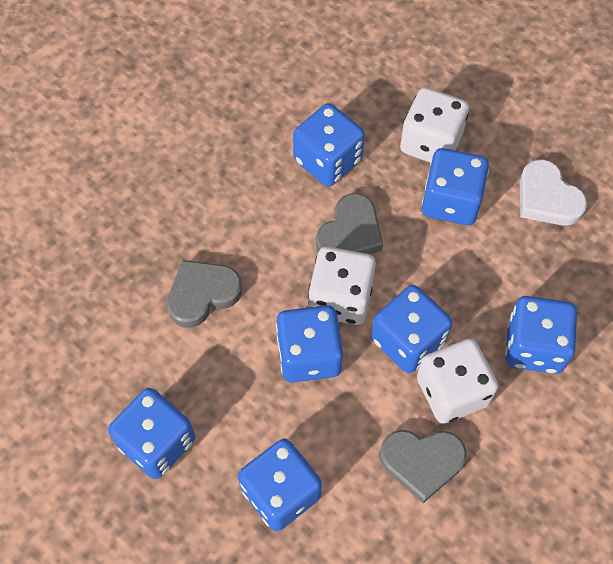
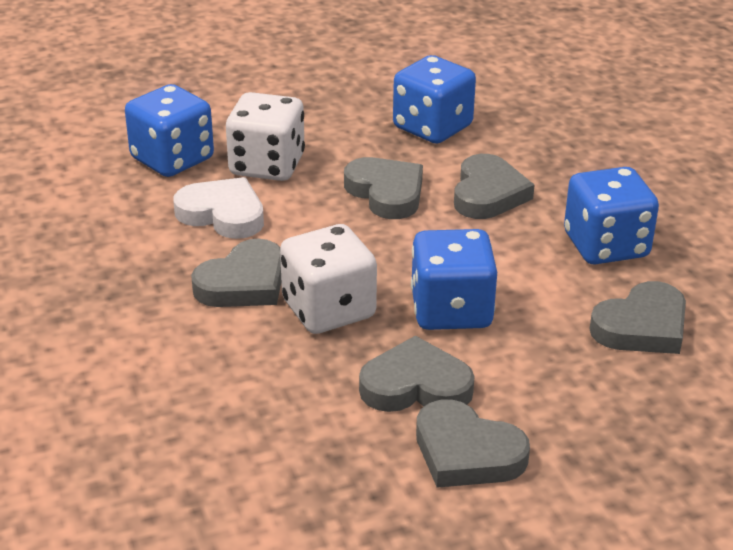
blue dice: 7 -> 4
grey heart: 3 -> 6
white dice: 3 -> 2

